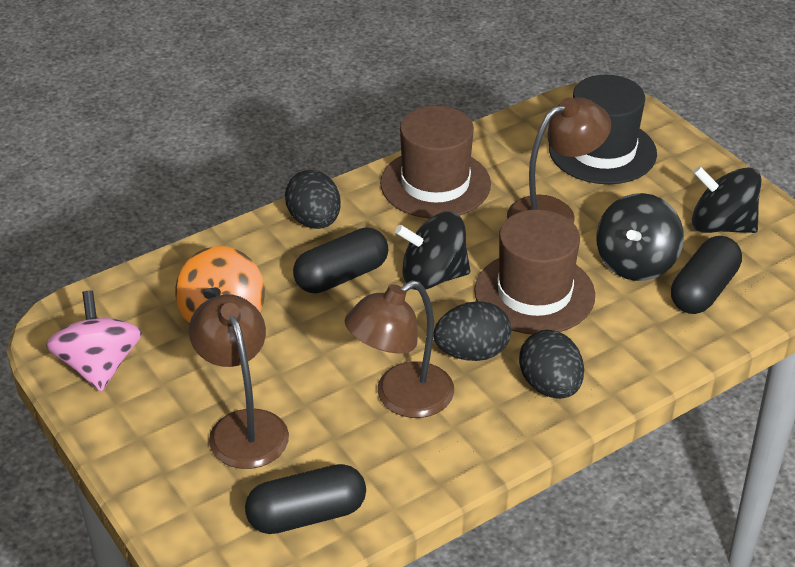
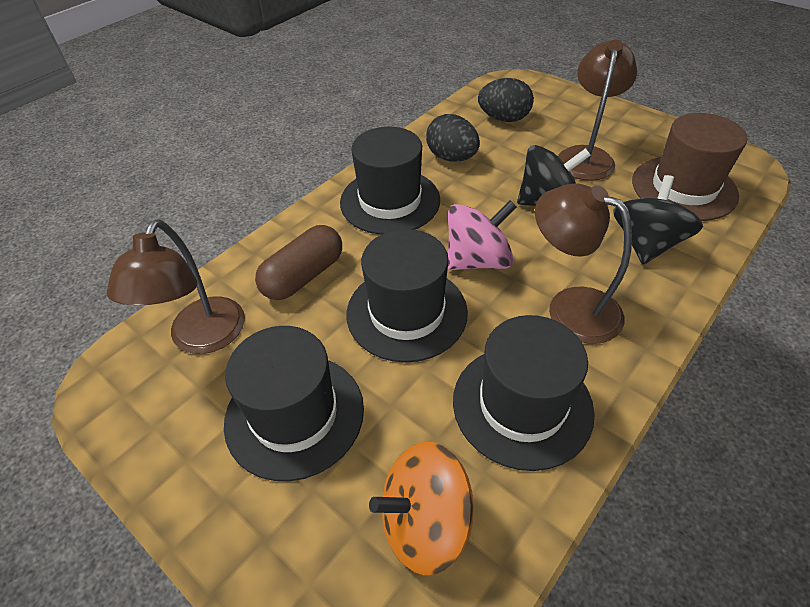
black capsule: 3 -> 0
black egg: 3 -> 2
black hat: 1 -> 4
black spinning top: 3 -> 2
brown capsule: 0 -> 1
brown hat: 2 -> 1

